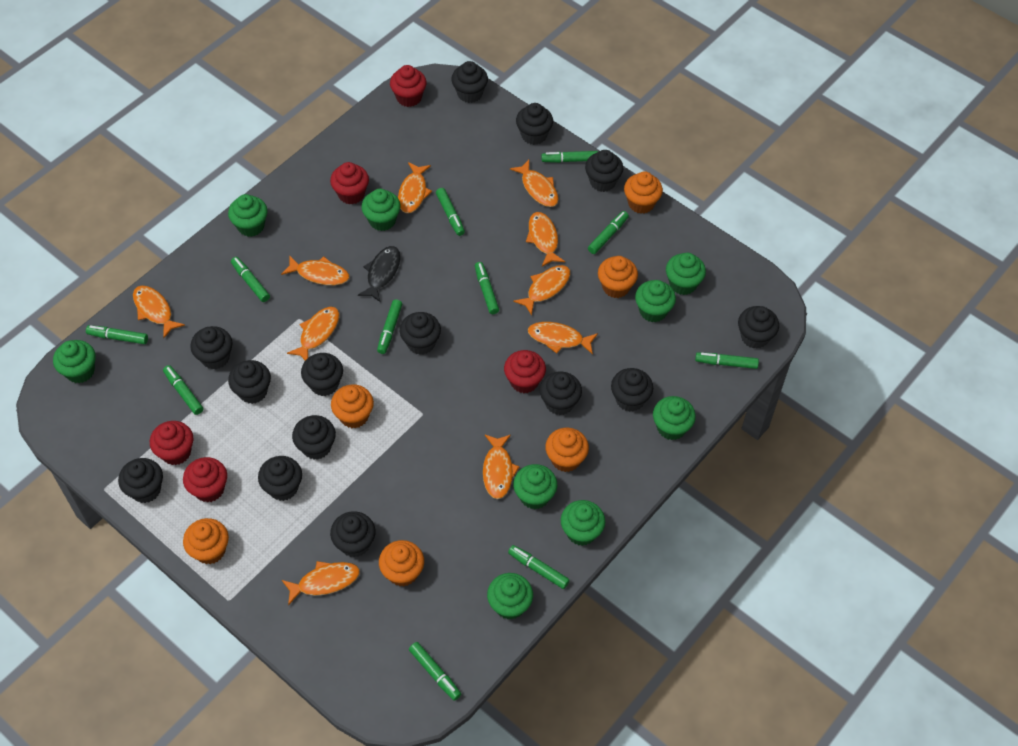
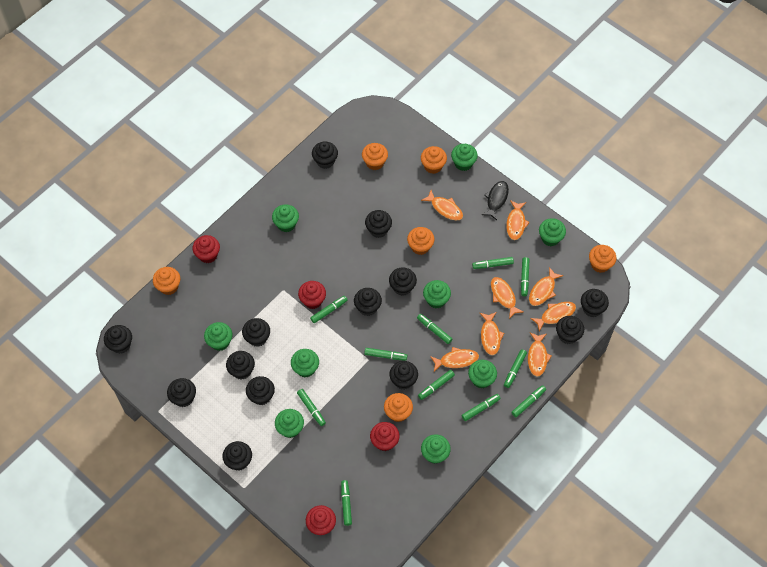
black cupcake: 14 -> 13
orange fish: 10 -> 8
red cupcake: 5 -> 4

